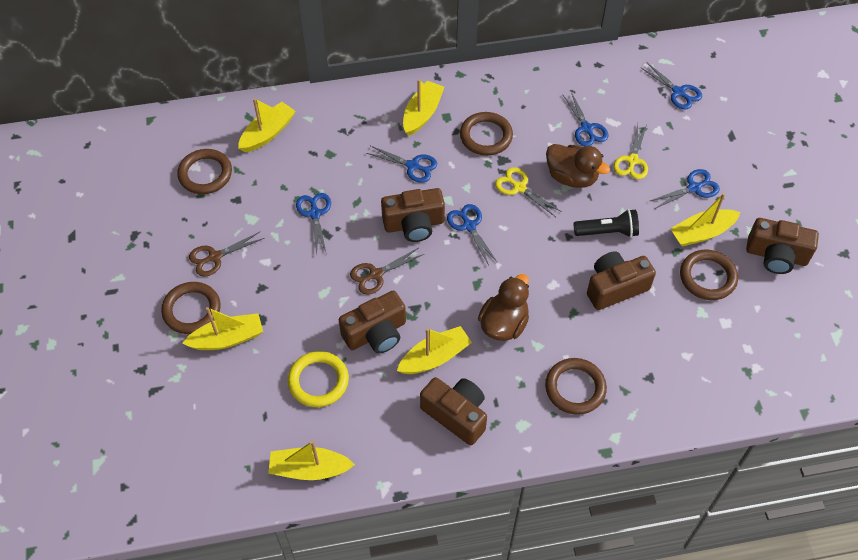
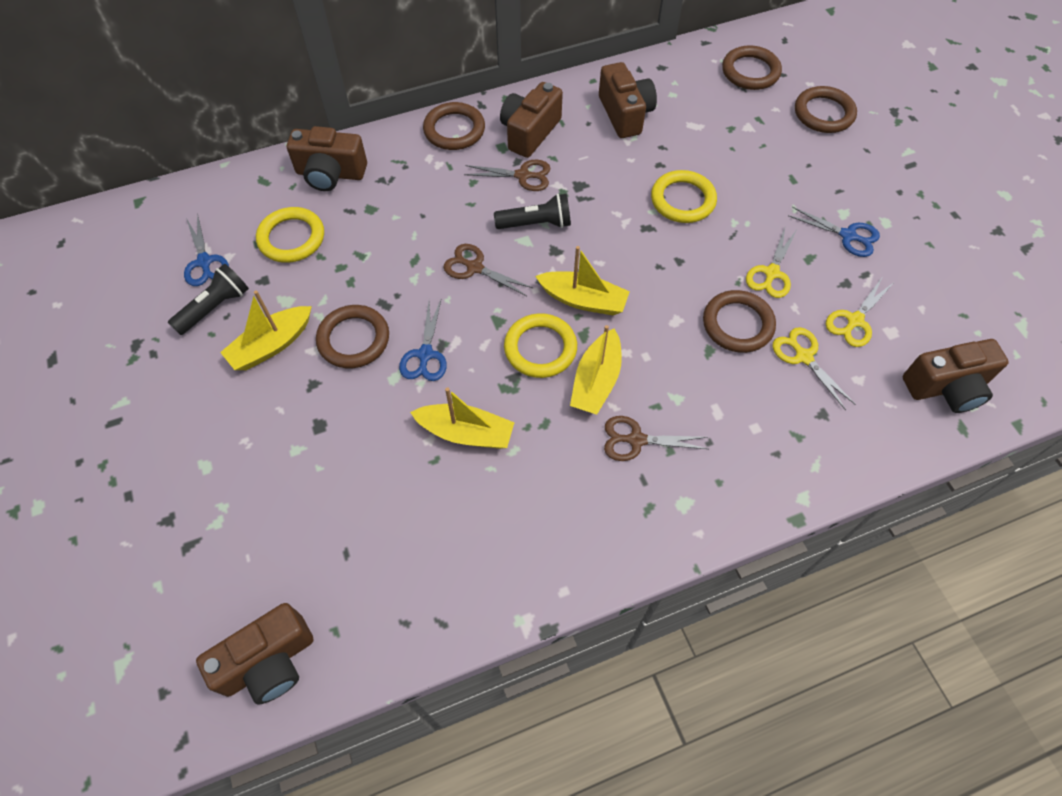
black flashlight: 1 -> 2
blue scissors: 6 -> 3
brown duck: 2 -> 0
brown scissors: 2 -> 3
yellow boat: 6 -> 4
yellow ring: 1 -> 3
yellow scissors: 2 -> 3

